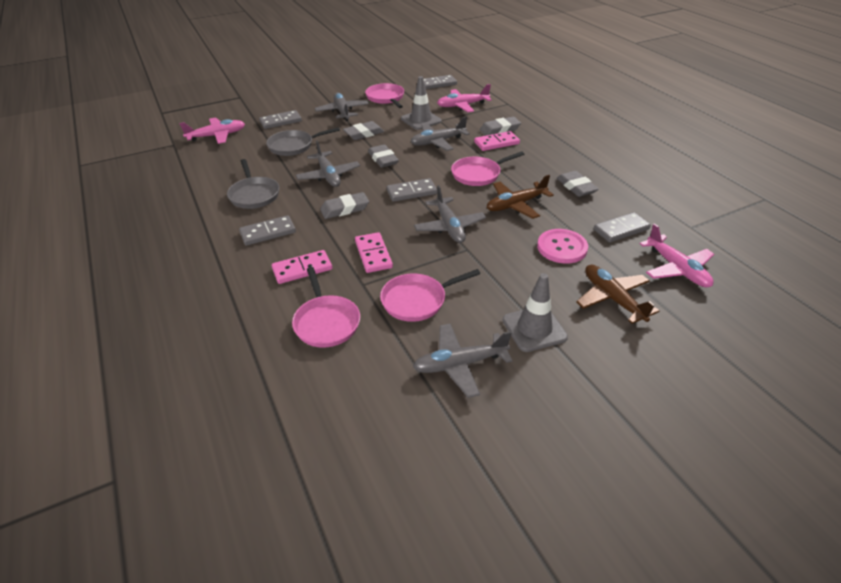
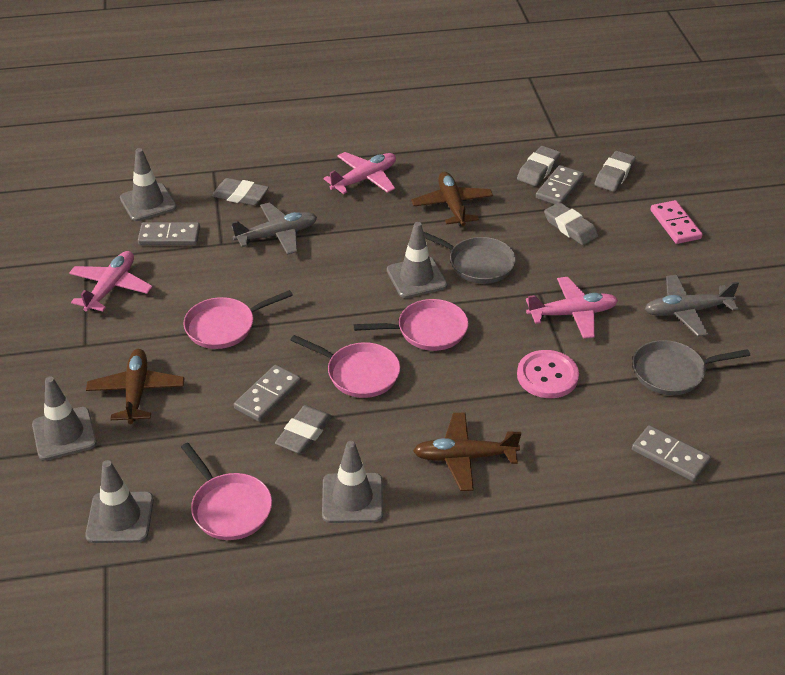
brown plane: 2 -> 3
grey domino: 5 -> 4
grey plane: 5 -> 2
grey traffic cone: 2 -> 5
pink domino: 3 -> 1

